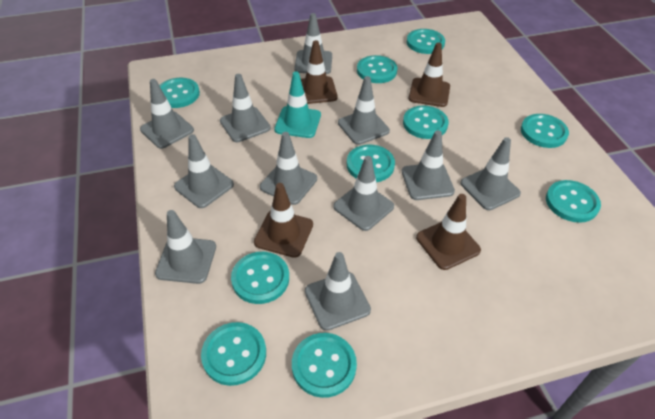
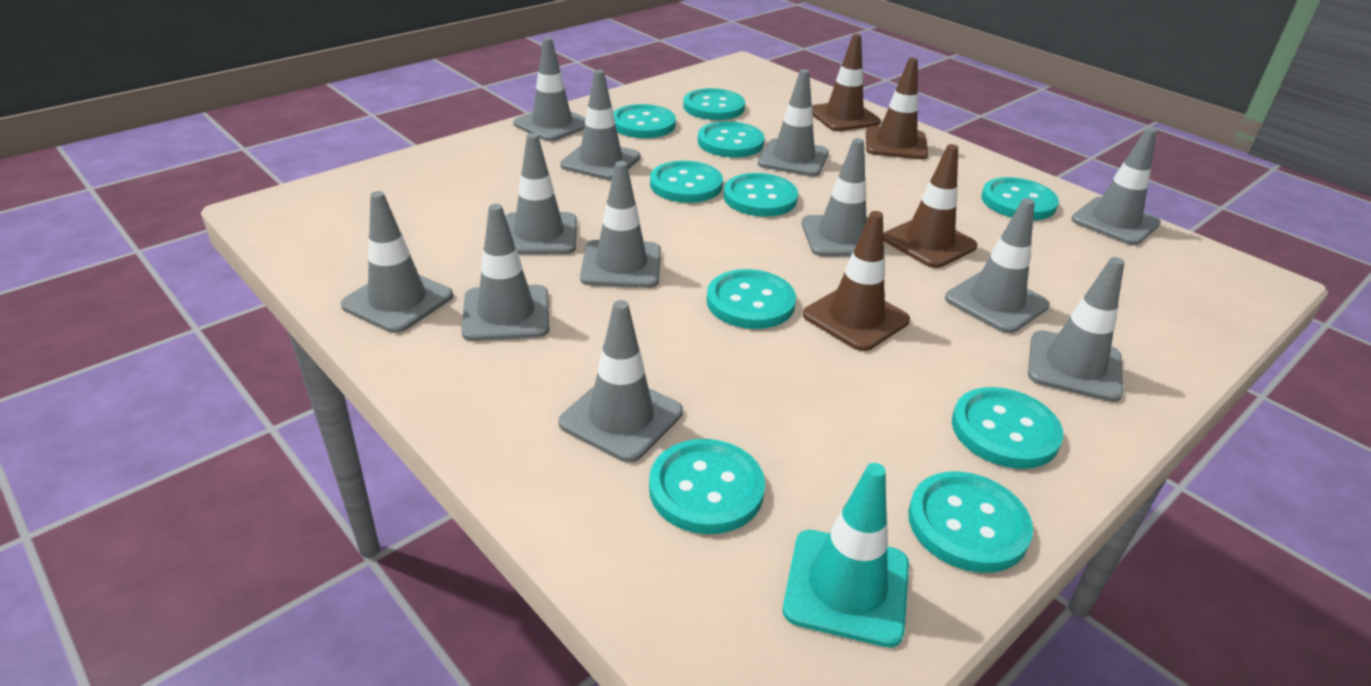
grey traffic cone: 11 -> 12

